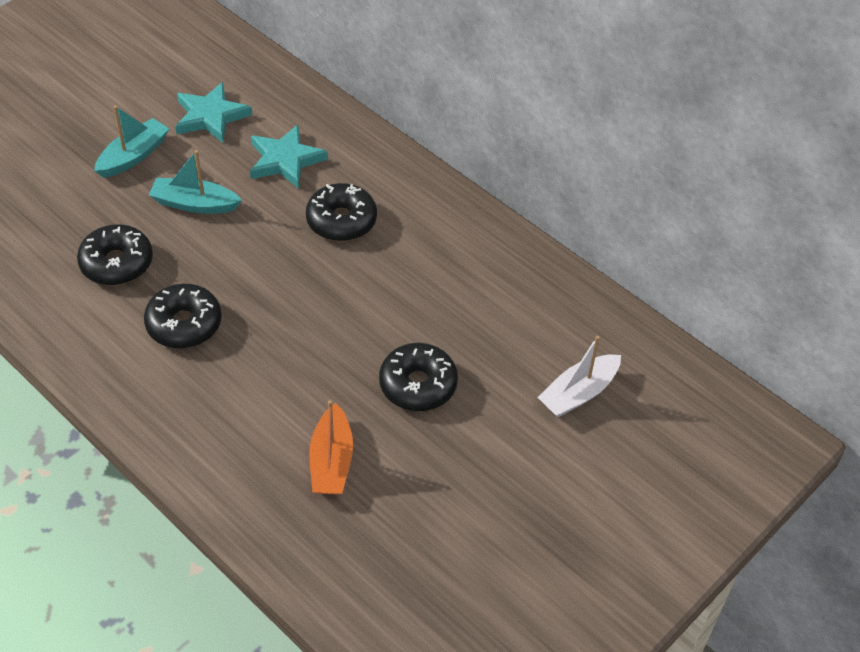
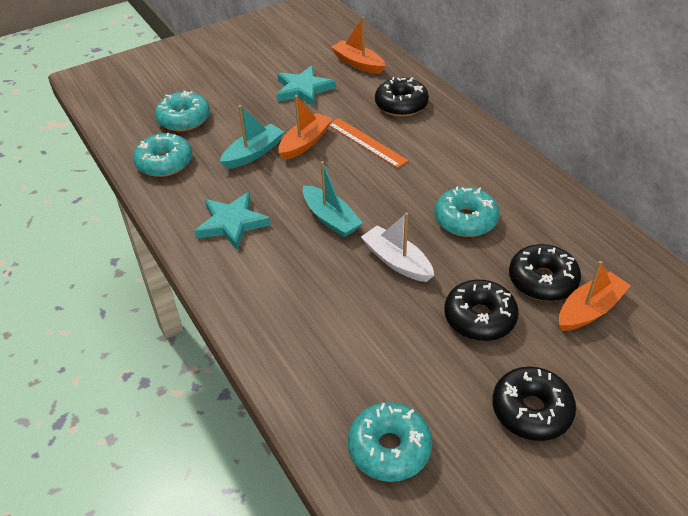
orange boat: 1 -> 3
orange ruler: 0 -> 1
turquoise donut: 0 -> 4

